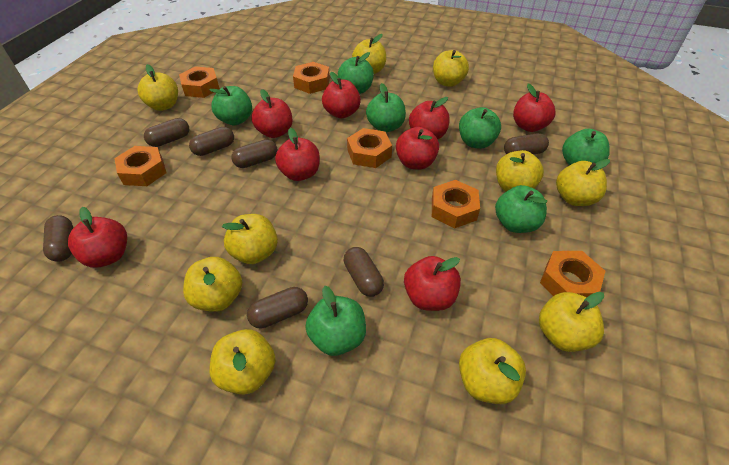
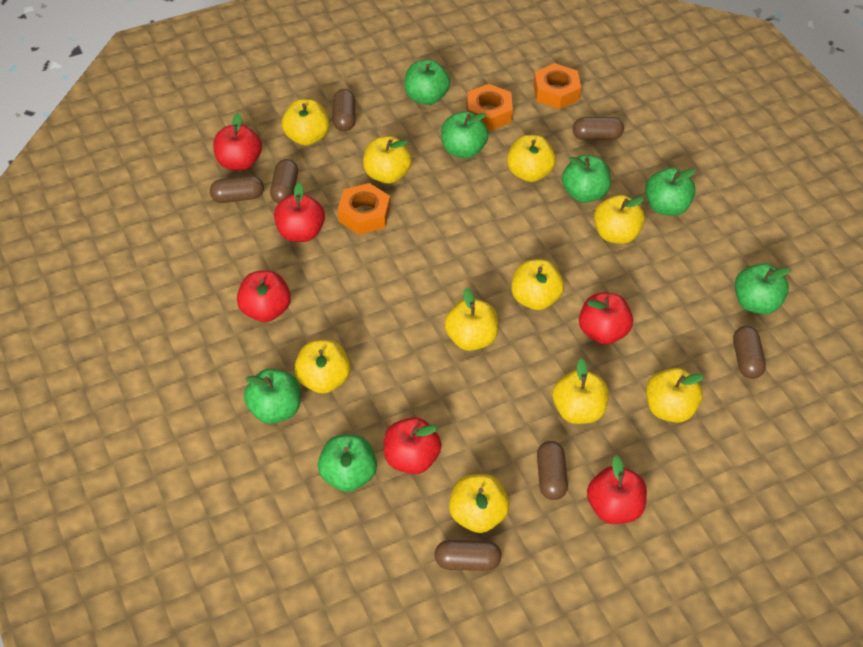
orange nut: 6 -> 3
red apple: 8 -> 6

